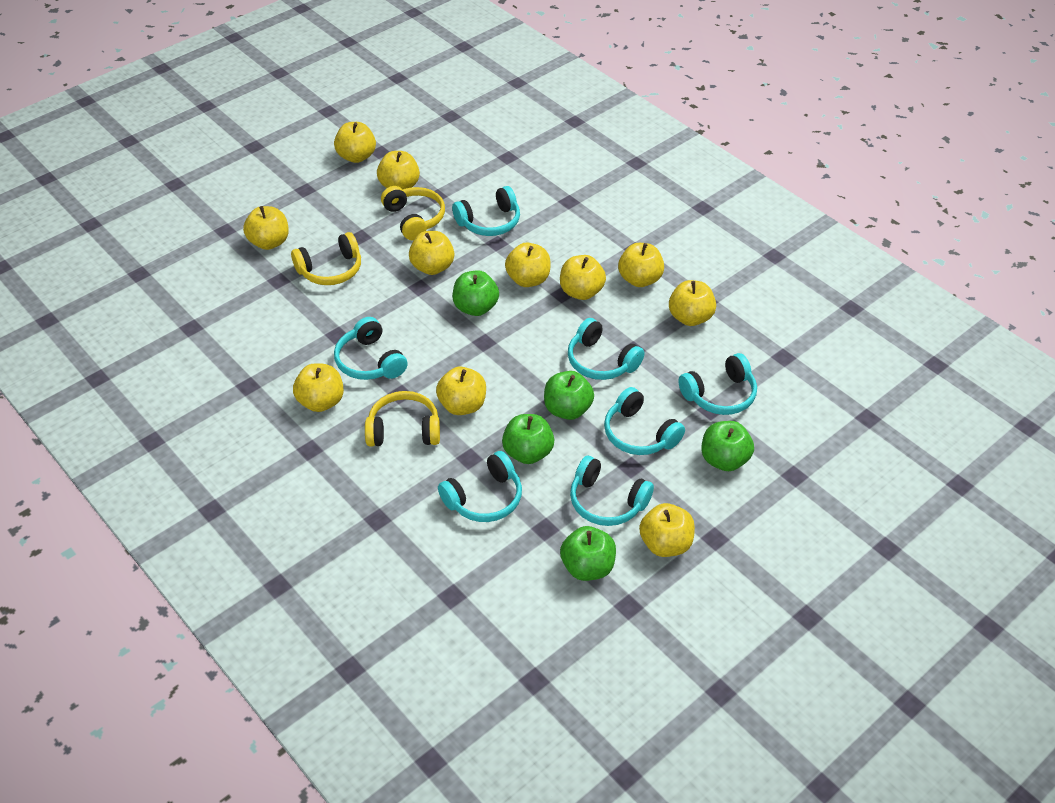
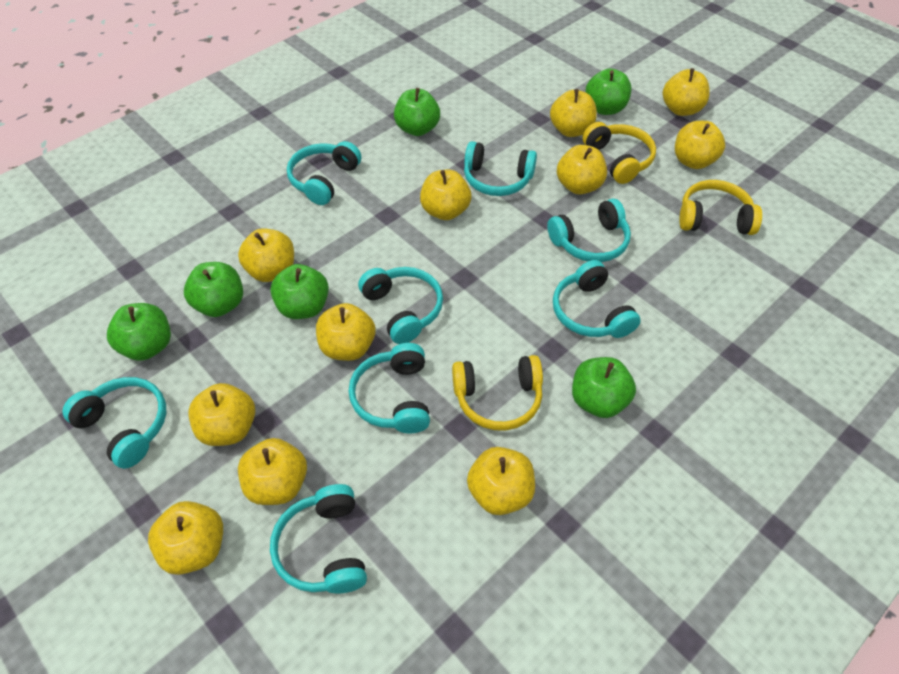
green apple: 5 -> 6
turquoise headphones: 7 -> 8

